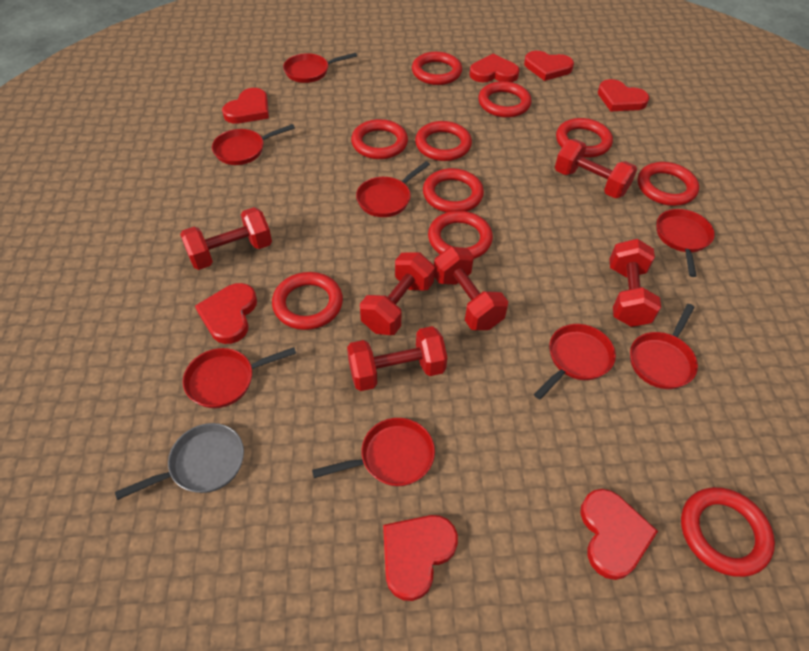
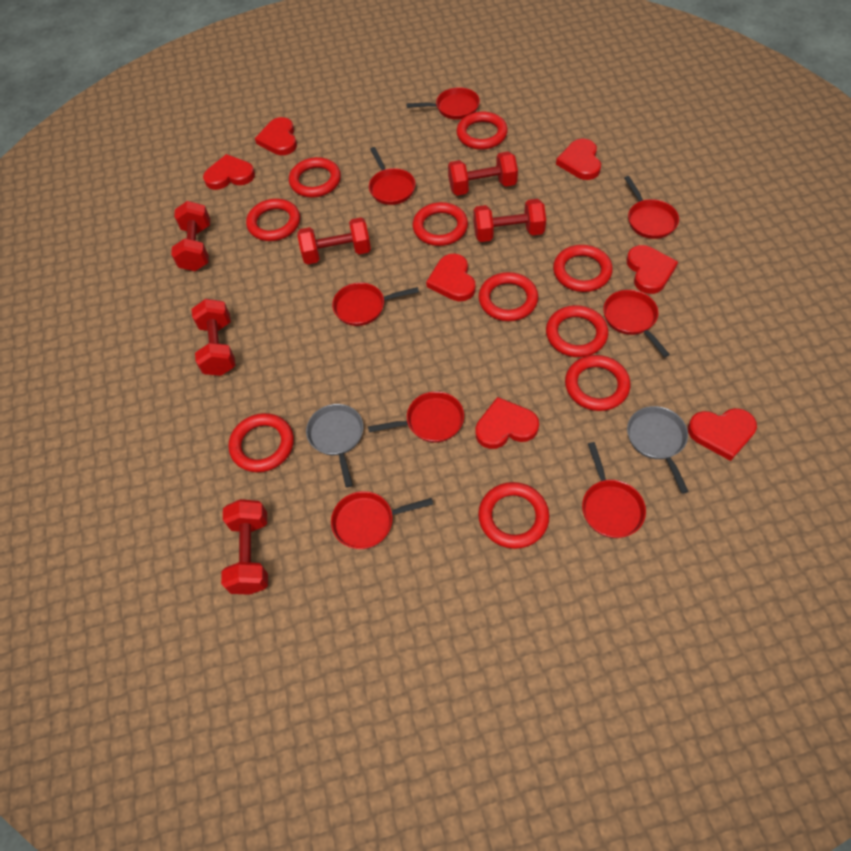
grey pan: 1 -> 2

